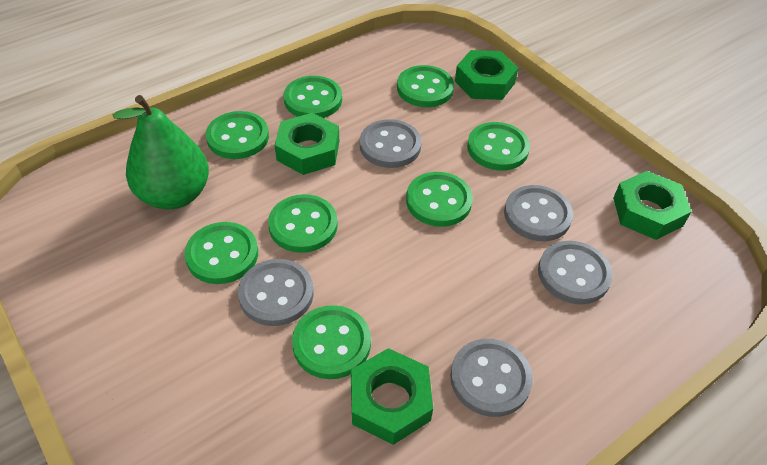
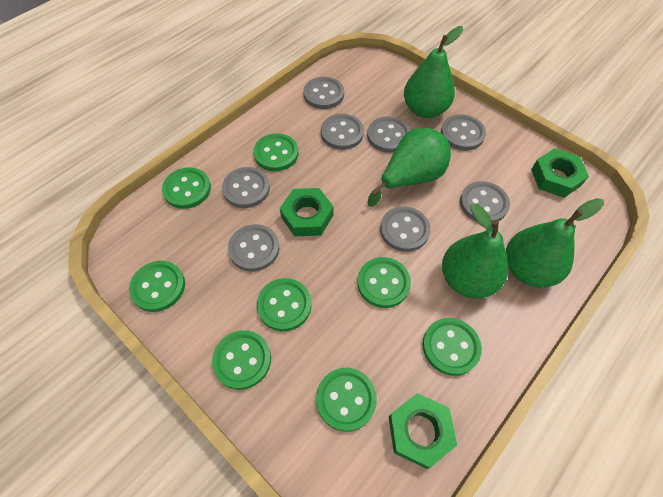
green nut: 4 -> 3
green pear: 1 -> 4
grey button: 5 -> 8

